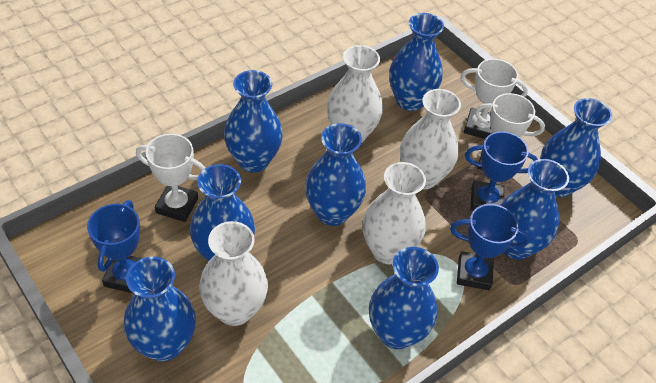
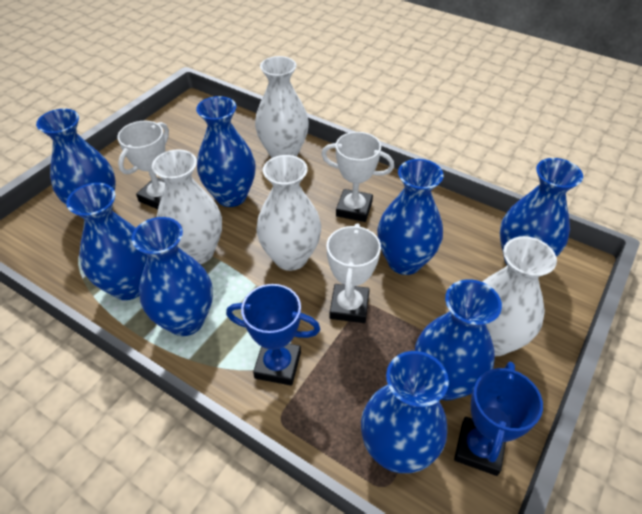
blue trophy: 3 -> 2

